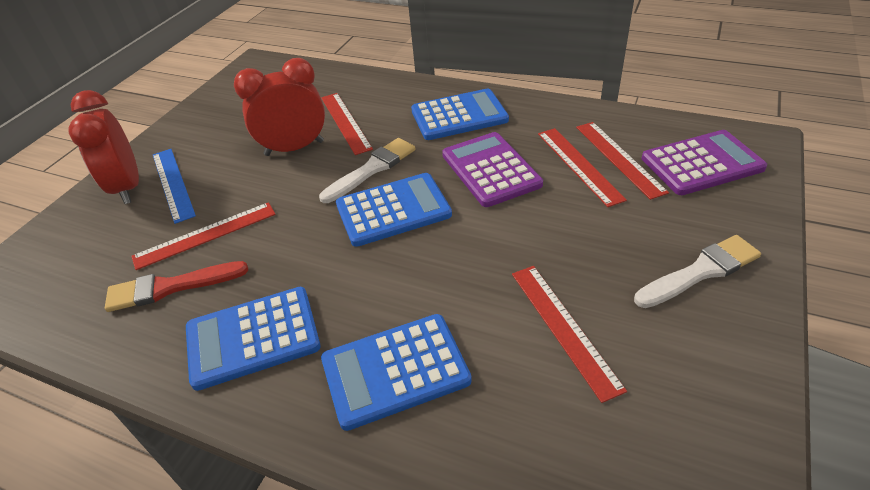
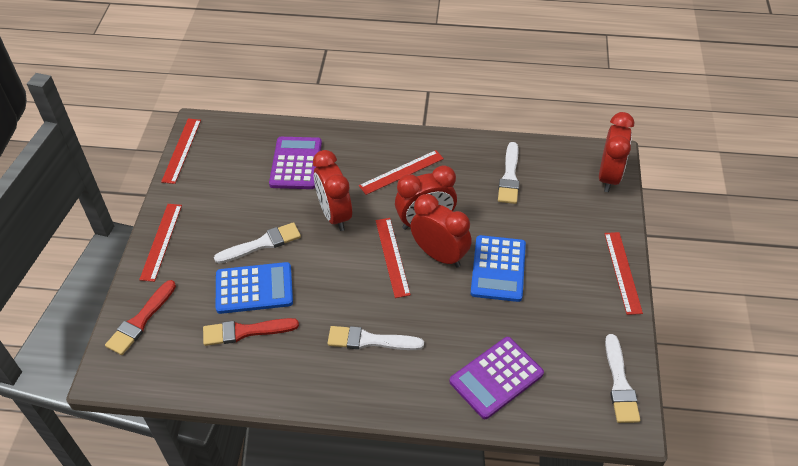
blue calculator: 4 -> 2
blue ruler: 1 -> 0
red brush: 1 -> 2
red clock: 2 -> 4
white brush: 2 -> 4

